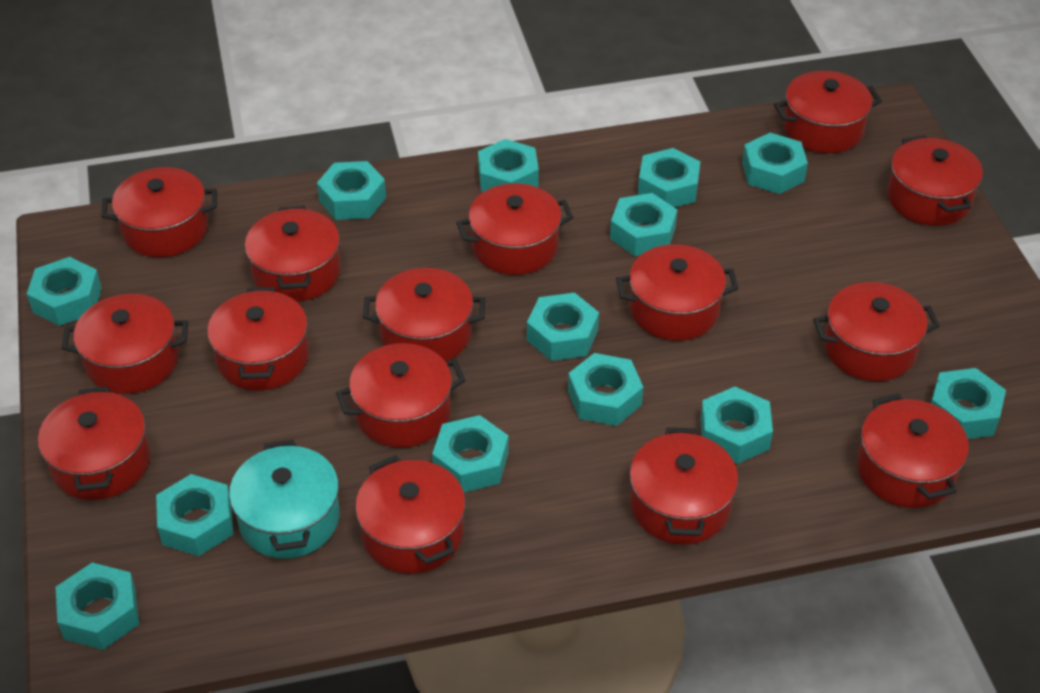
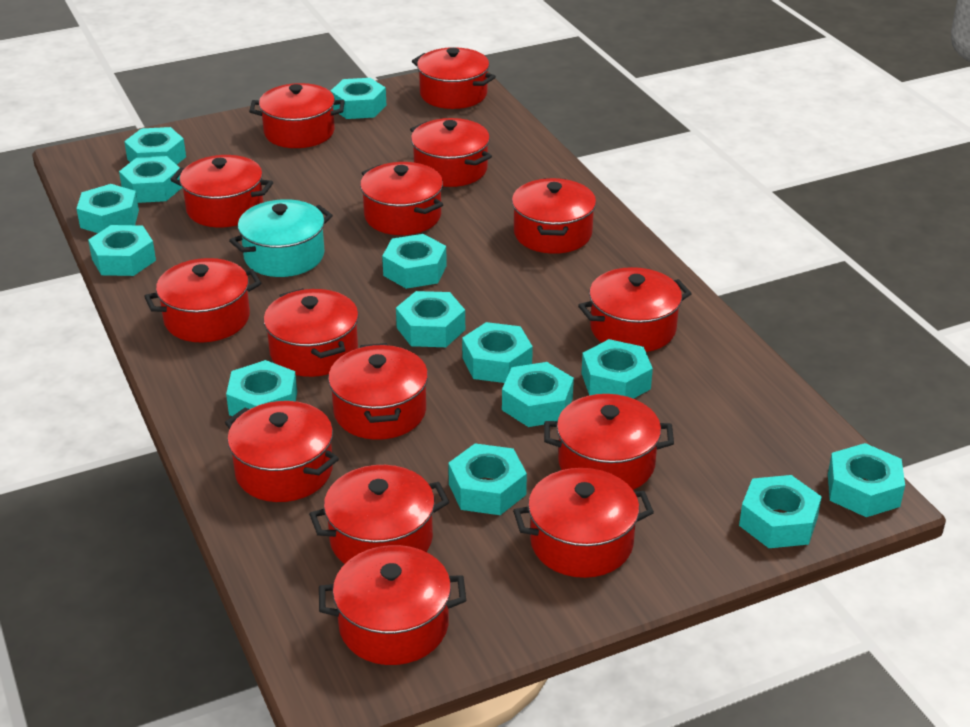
turquoise nut: 13 -> 14

